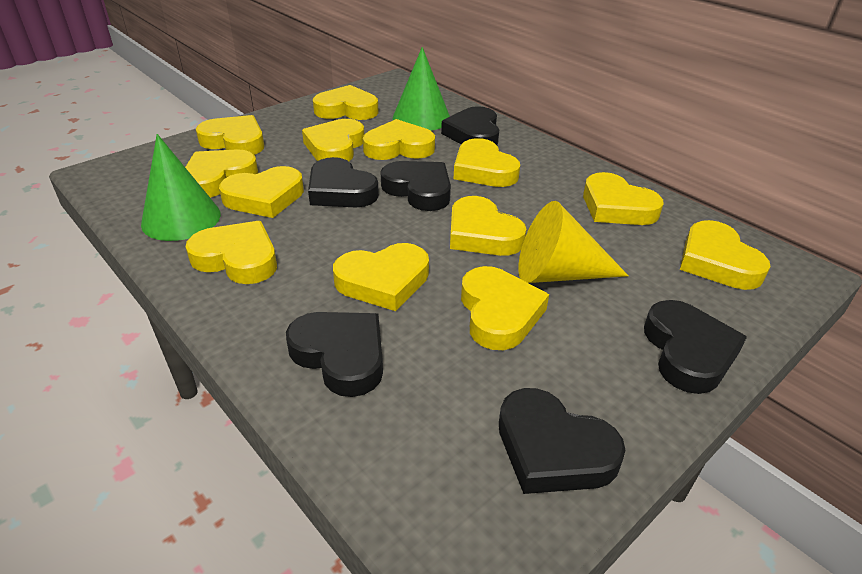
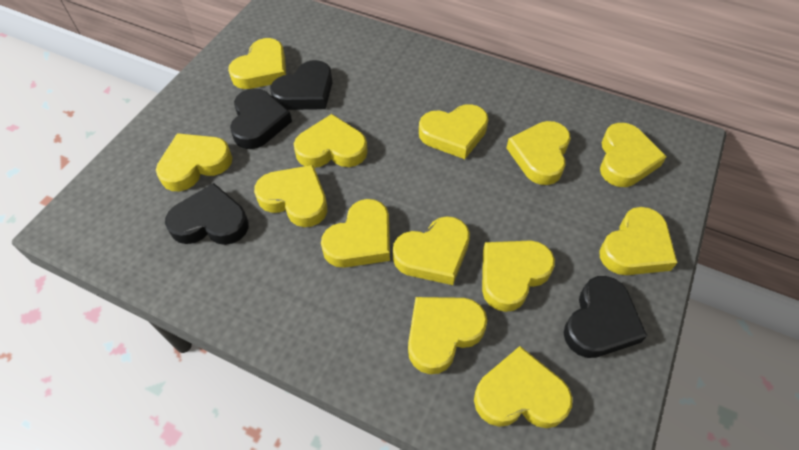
black heart: 6 -> 4
green cone: 2 -> 0
yellow cone: 1 -> 0

